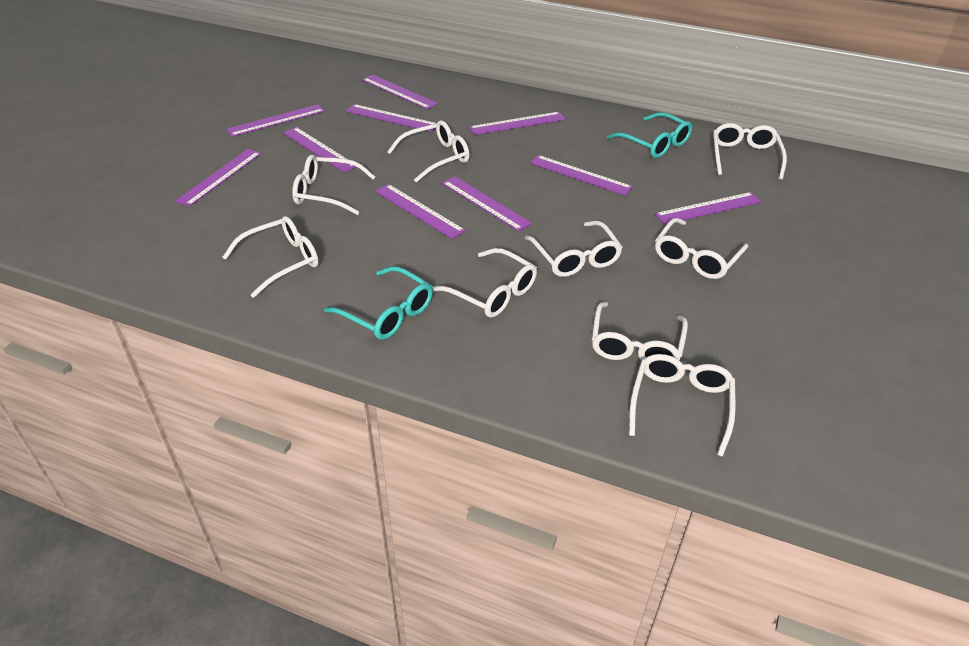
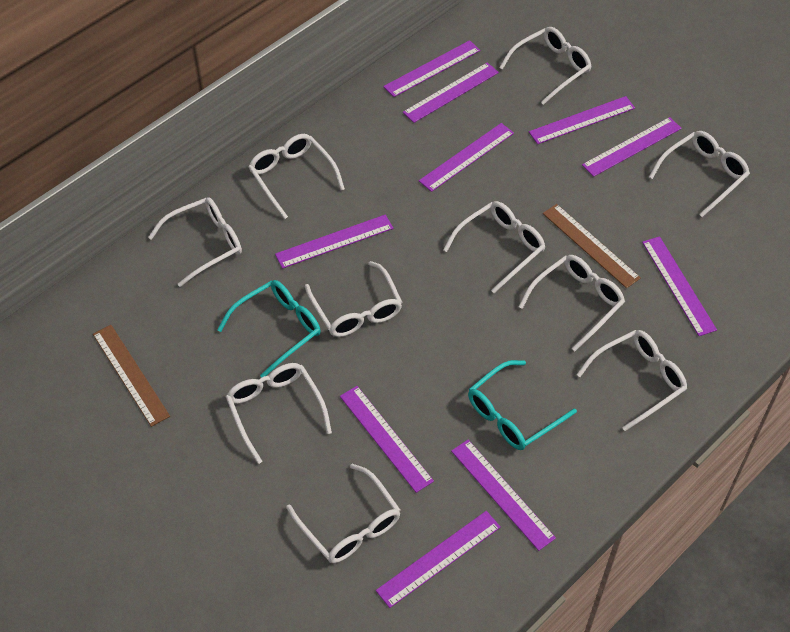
brown ruler: 0 -> 2
white glasses: 9 -> 10

